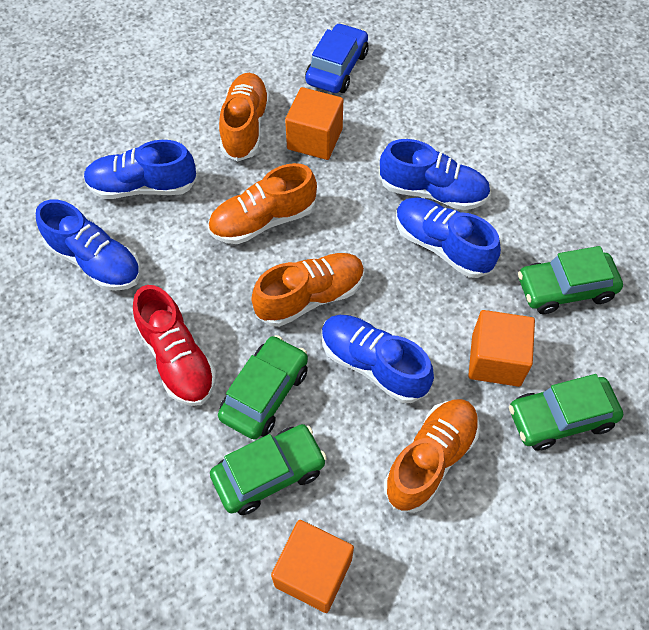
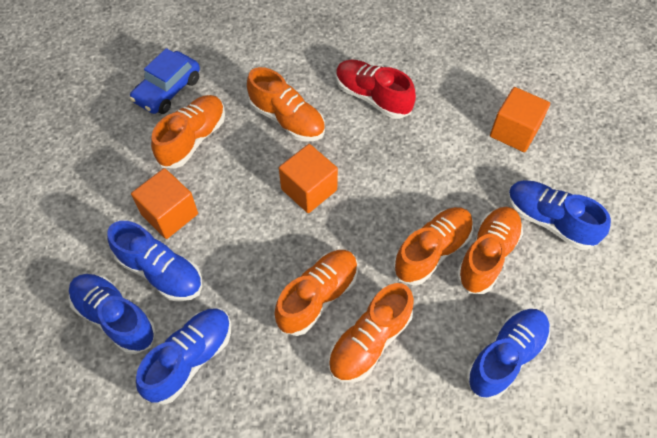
green car: 4 -> 0
orange shoe: 4 -> 6

